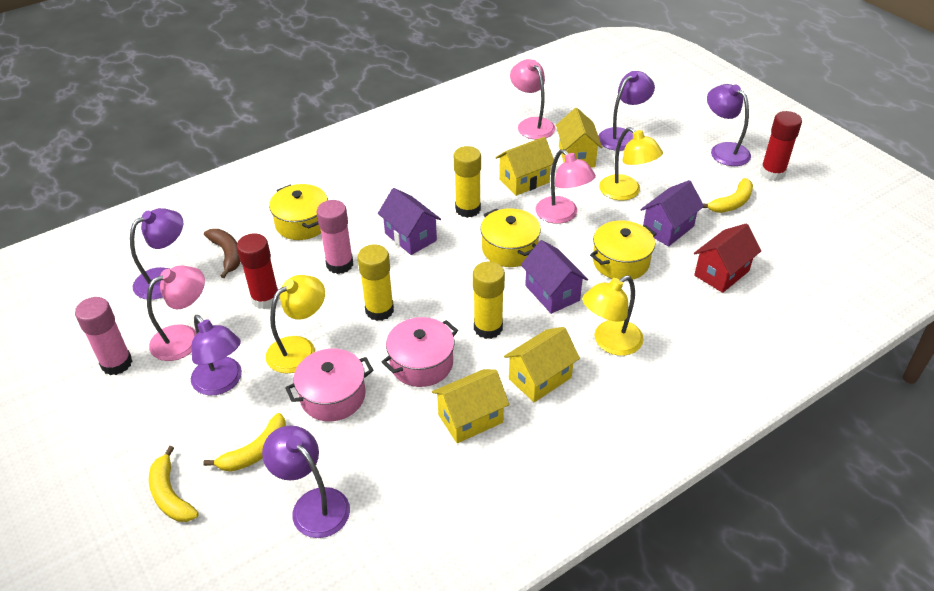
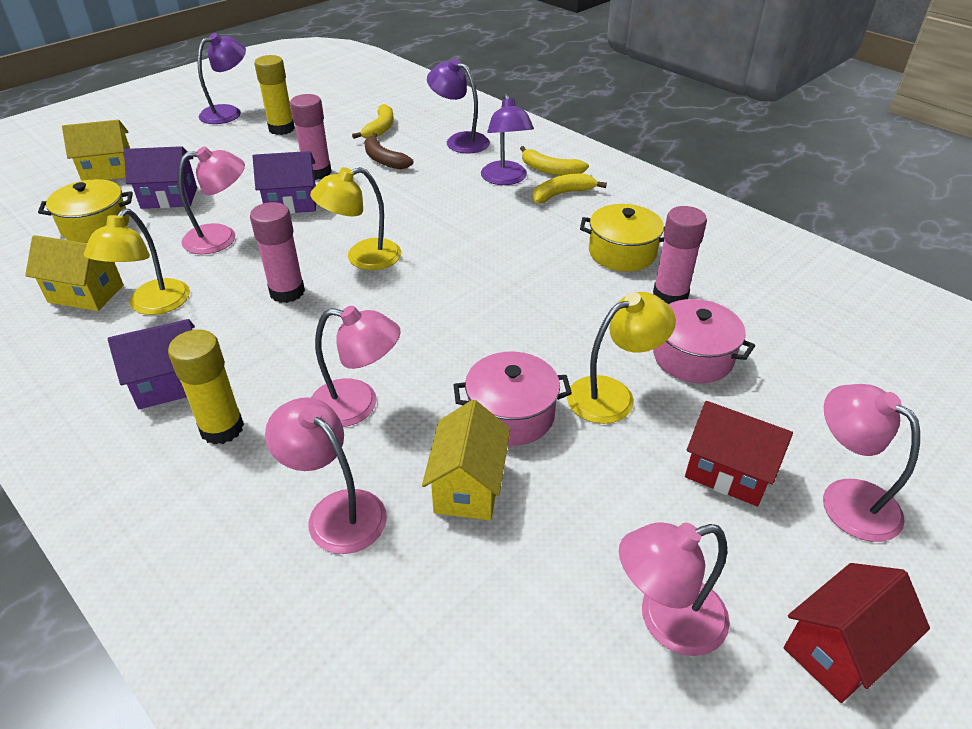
pink glue stick: 2 -> 3
pink lamp: 3 -> 5
purple lamp: 5 -> 3
red glue stick: 2 -> 0
red house: 1 -> 2
yellow glue stick: 3 -> 2
yellow house: 4 -> 3
yellow pot: 3 -> 2

